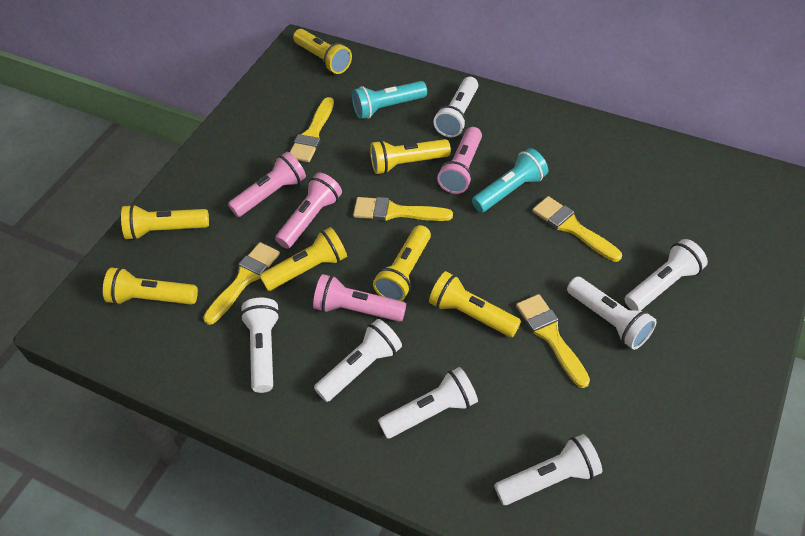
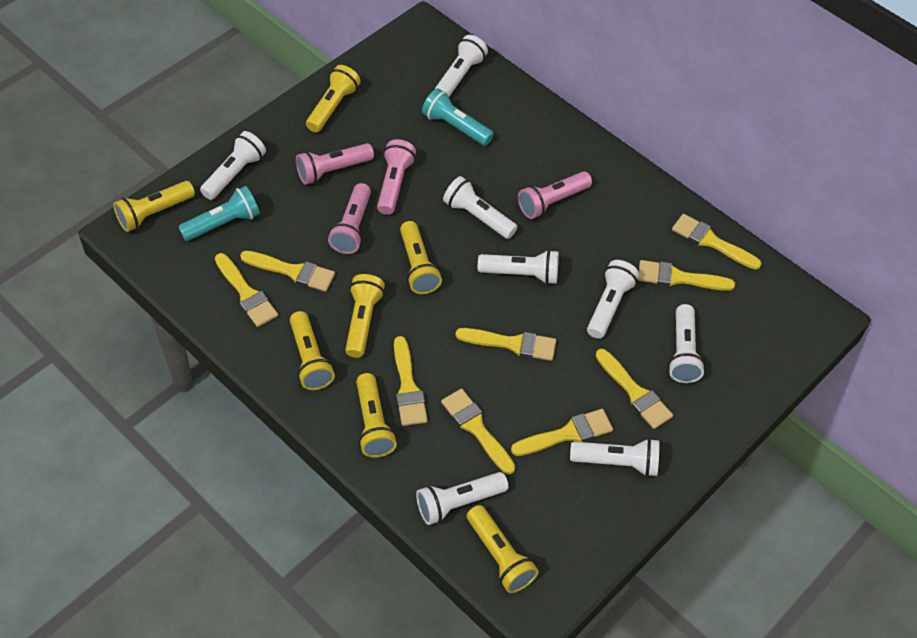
white flashlight: 7 -> 8
yellow brush: 5 -> 9

